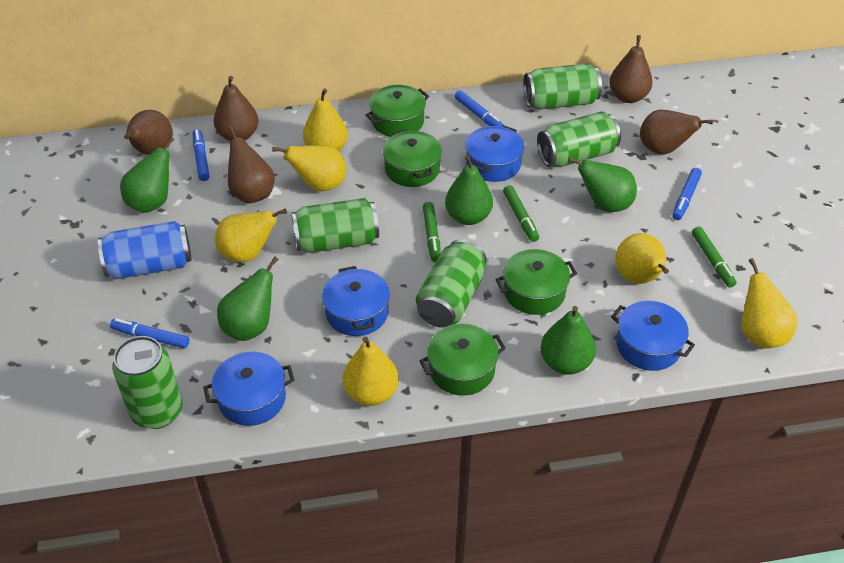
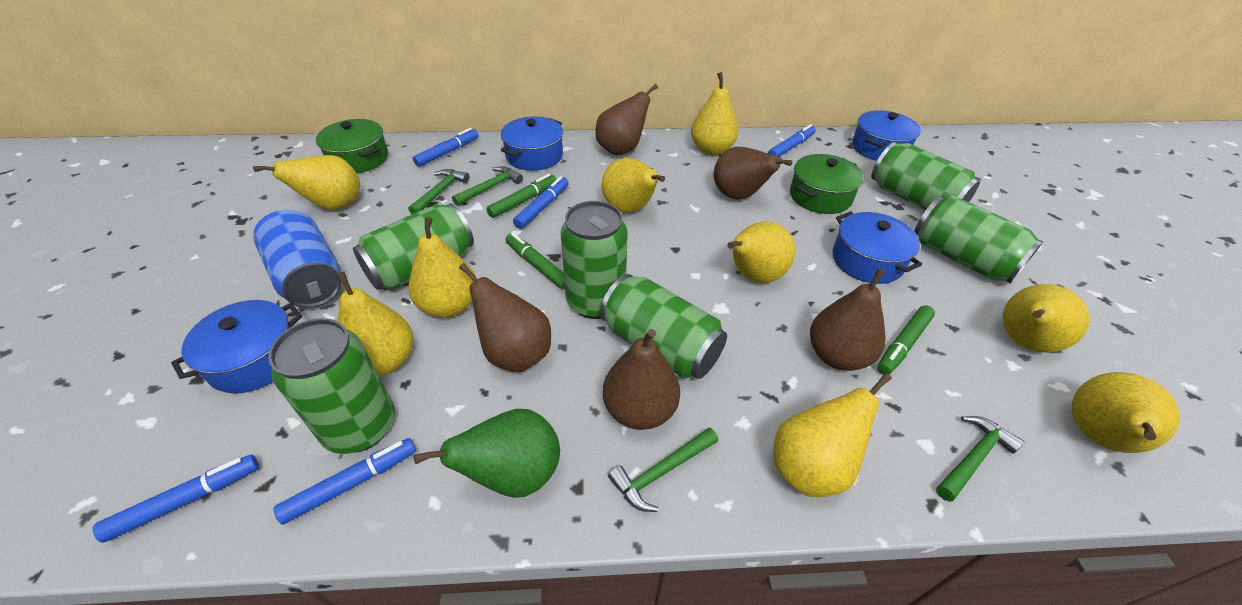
blue marker: 4 -> 5
green can: 5 -> 6
green hammer: 0 -> 4
green pear: 5 -> 1
green pot: 4 -> 2
yellow pear: 6 -> 9

